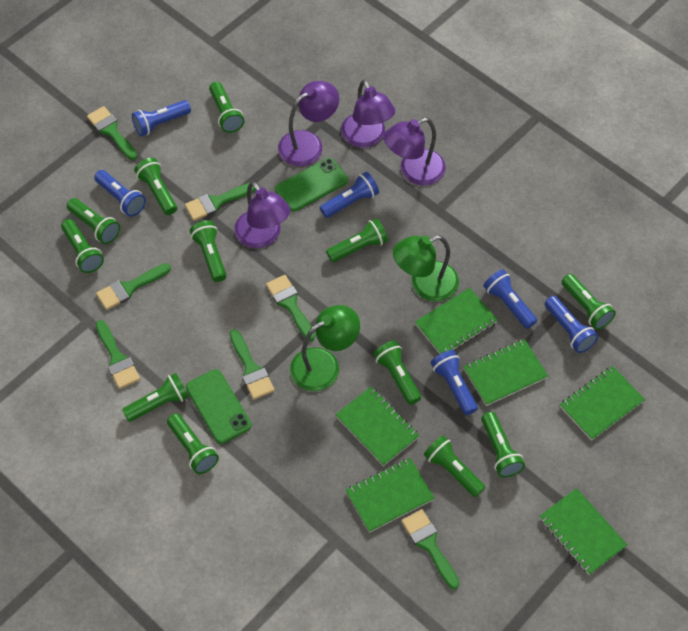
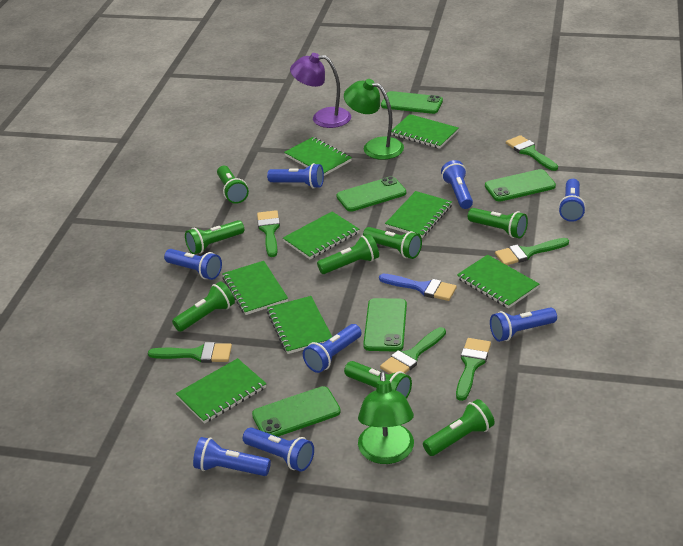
blue brush: 0 -> 1
blue flashlight: 6 -> 8
green brush: 7 -> 6
green flashlight: 12 -> 8
green notebook: 6 -> 8
green phone: 2 -> 5
purple lamp: 4 -> 1

